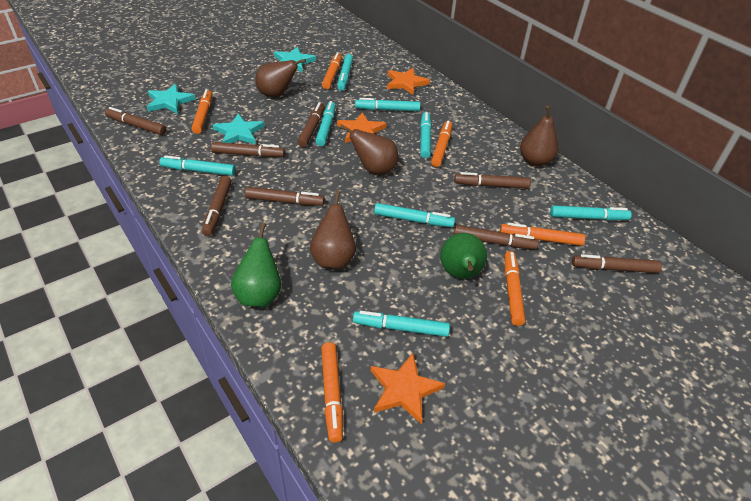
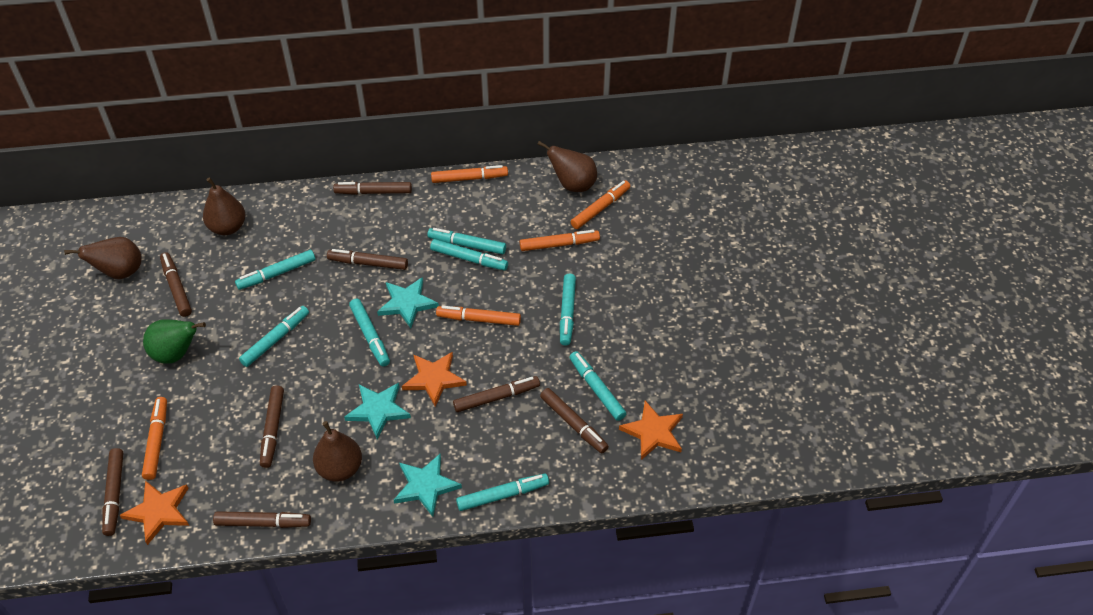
green pear: 2 -> 1
orange marker: 6 -> 5

